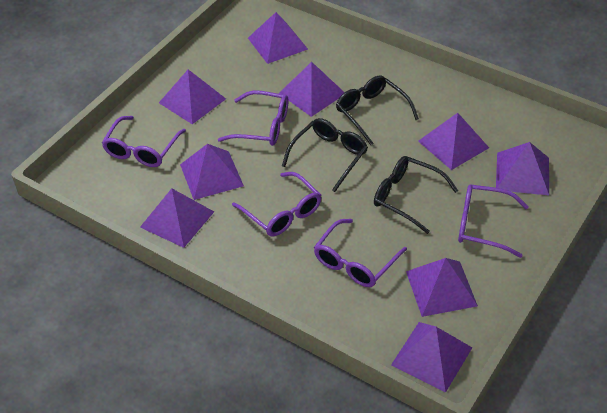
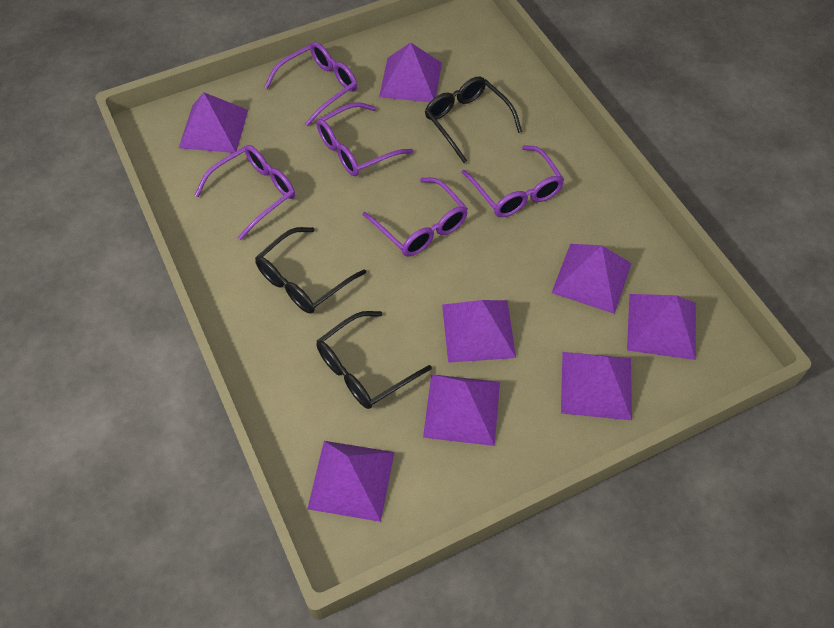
purple pyramid: 9 -> 8

